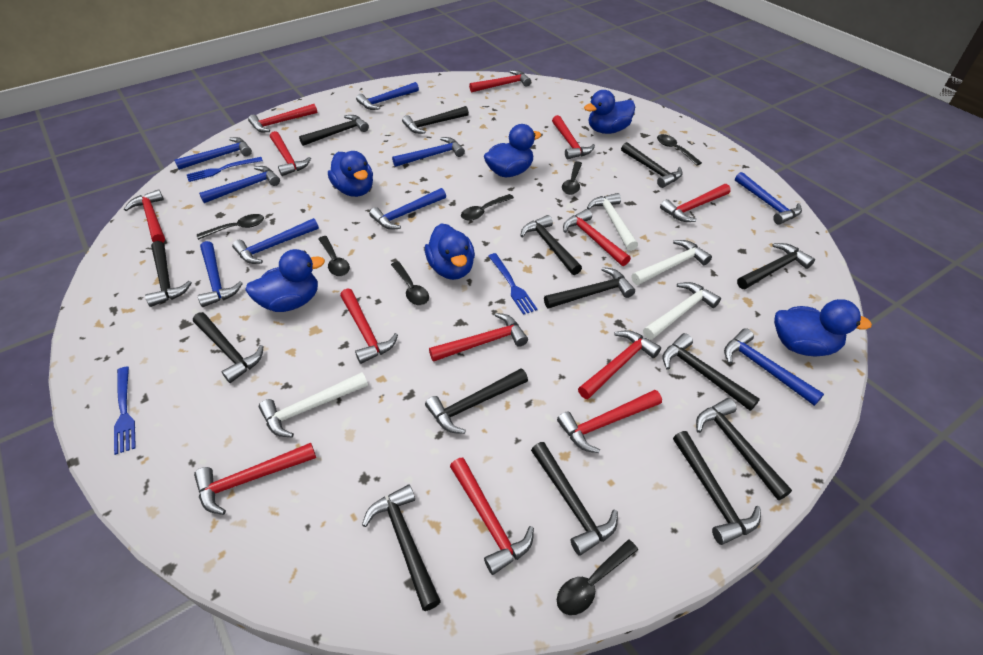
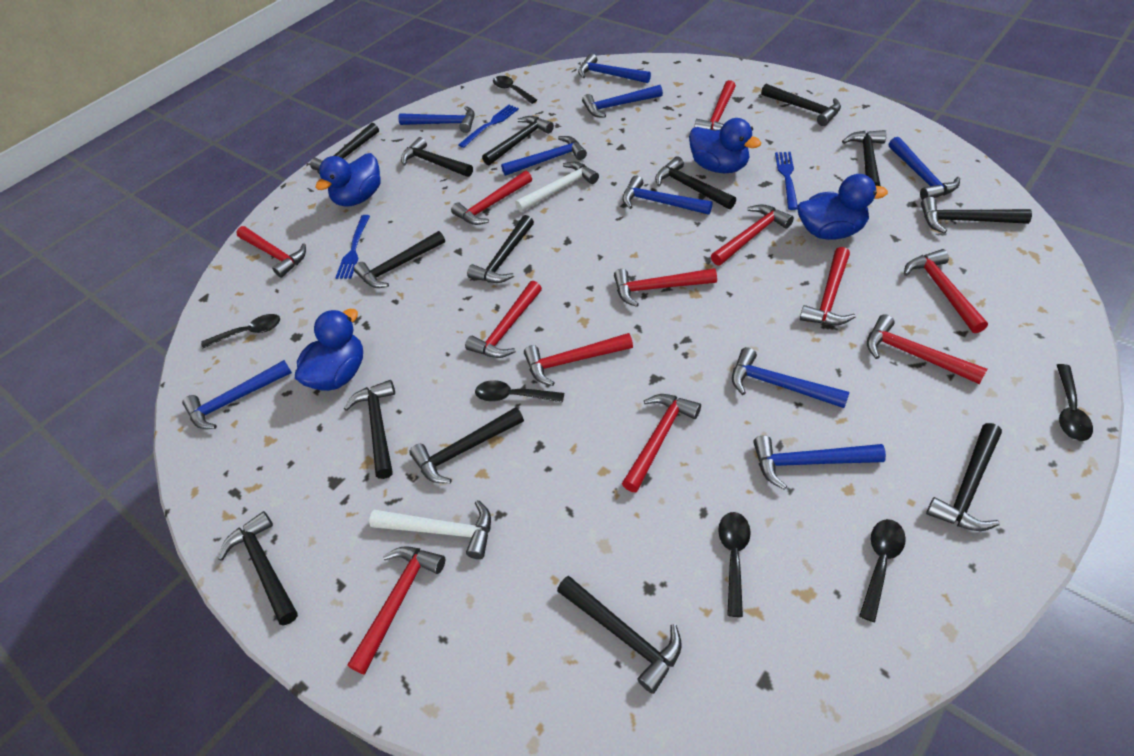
black spoon: 7 -> 6
blue duck: 6 -> 4
red hammer: 13 -> 12
white hammer: 4 -> 2

